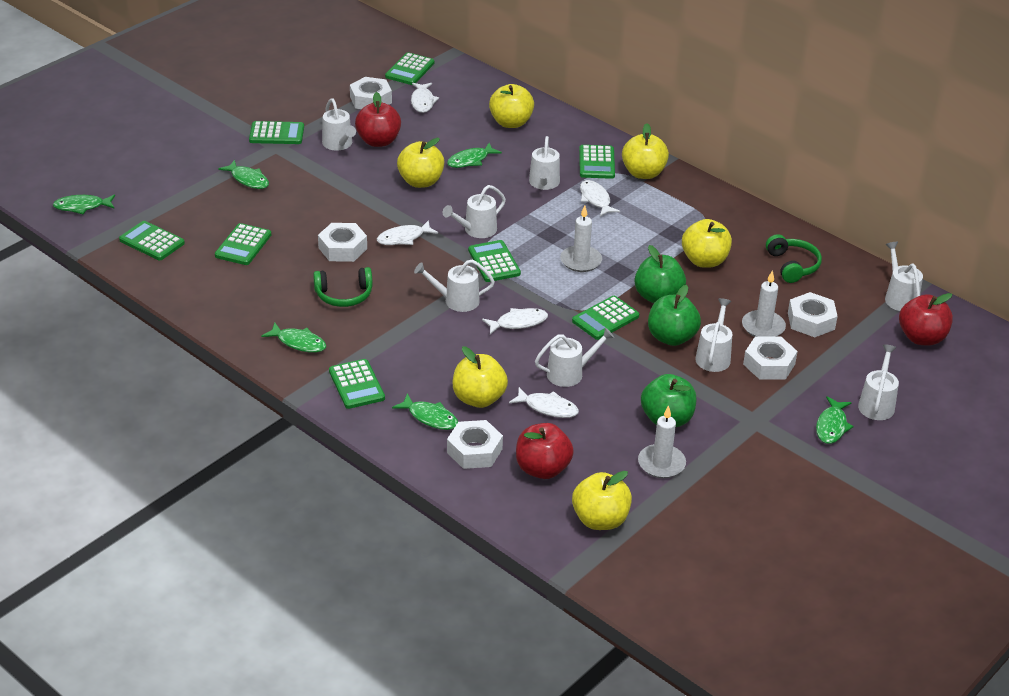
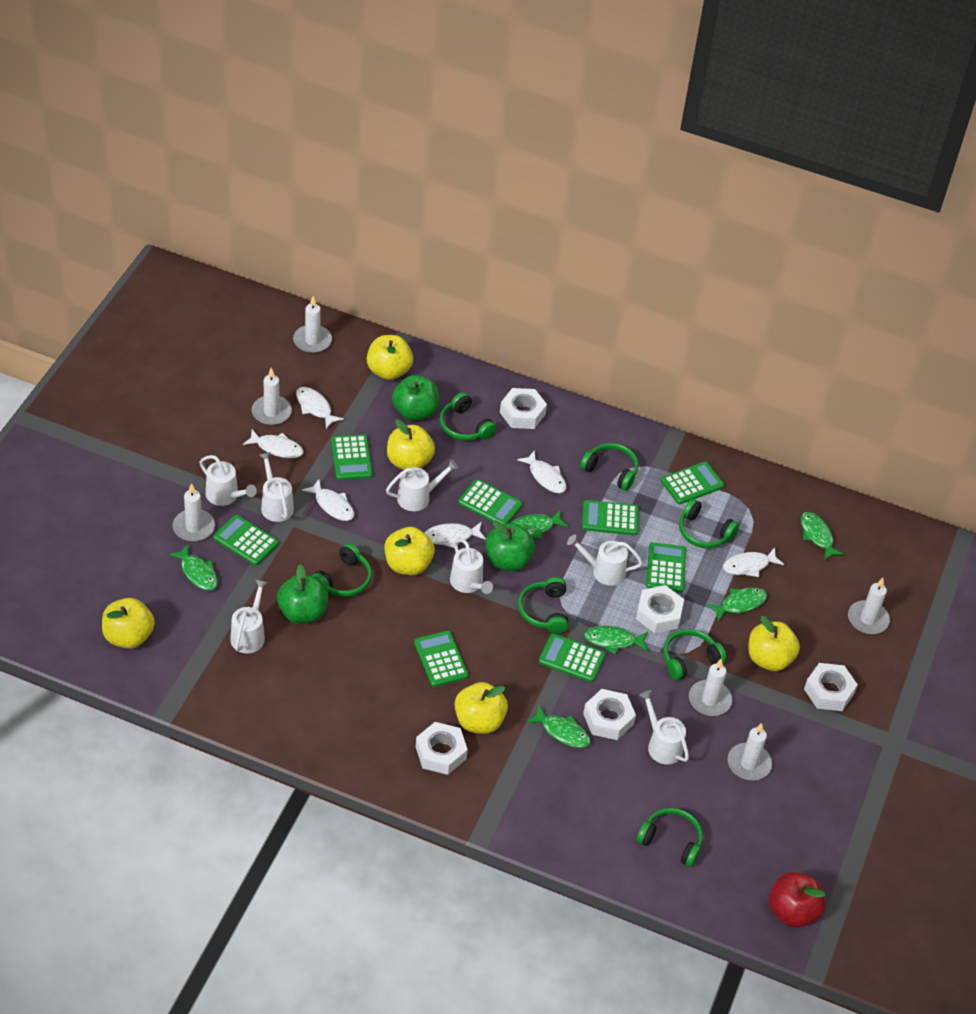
green headphones: 2 -> 7
red apple: 3 -> 1
white candle: 3 -> 6
white fish: 5 -> 6
white watering can: 8 -> 7

